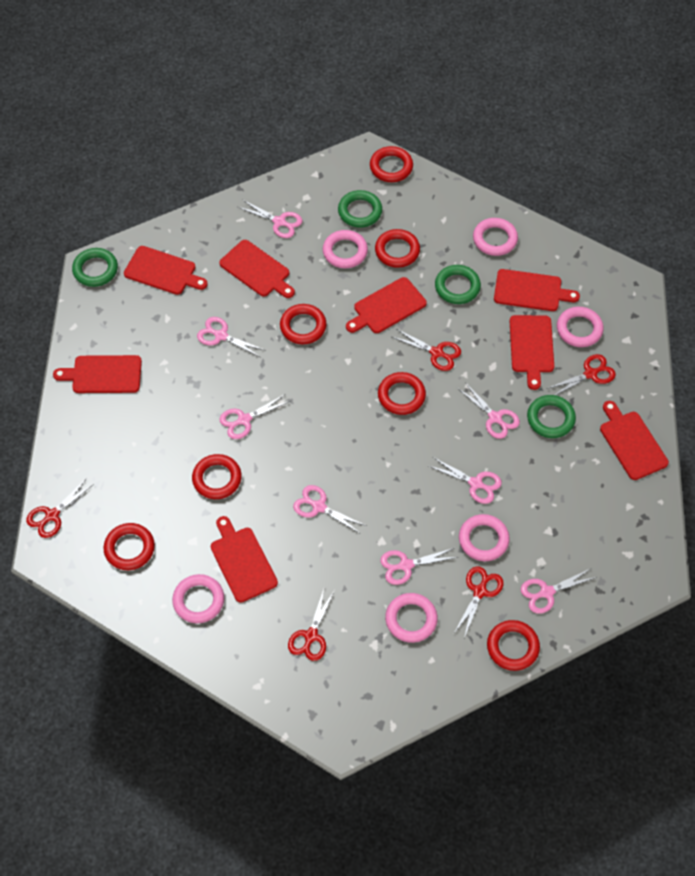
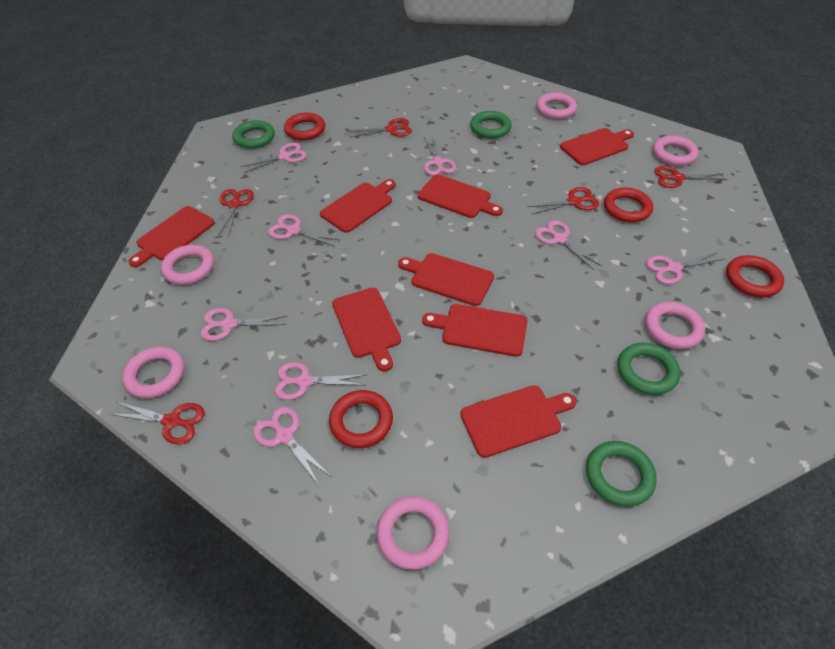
red ring: 7 -> 4

